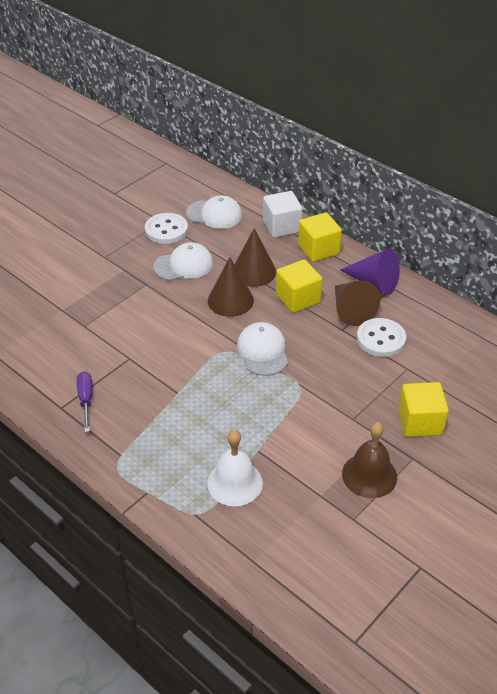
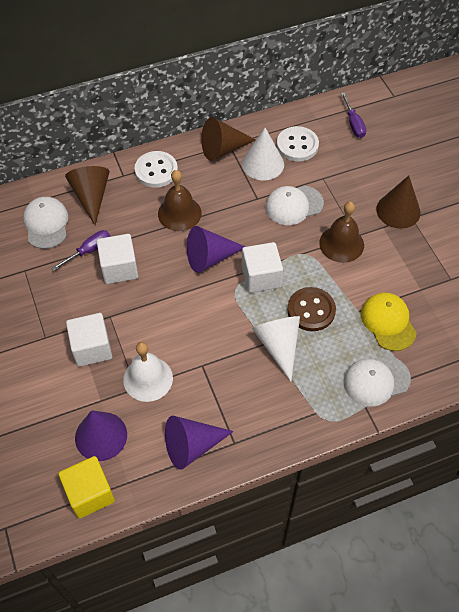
brown bell: 1 -> 2
brown button: 0 -> 1
purple cone: 1 -> 3
purple screwdriver: 1 -> 2
white cone: 0 -> 2
white cube: 1 -> 3
yellow cap: 0 -> 1
yellow cube: 3 -> 1

